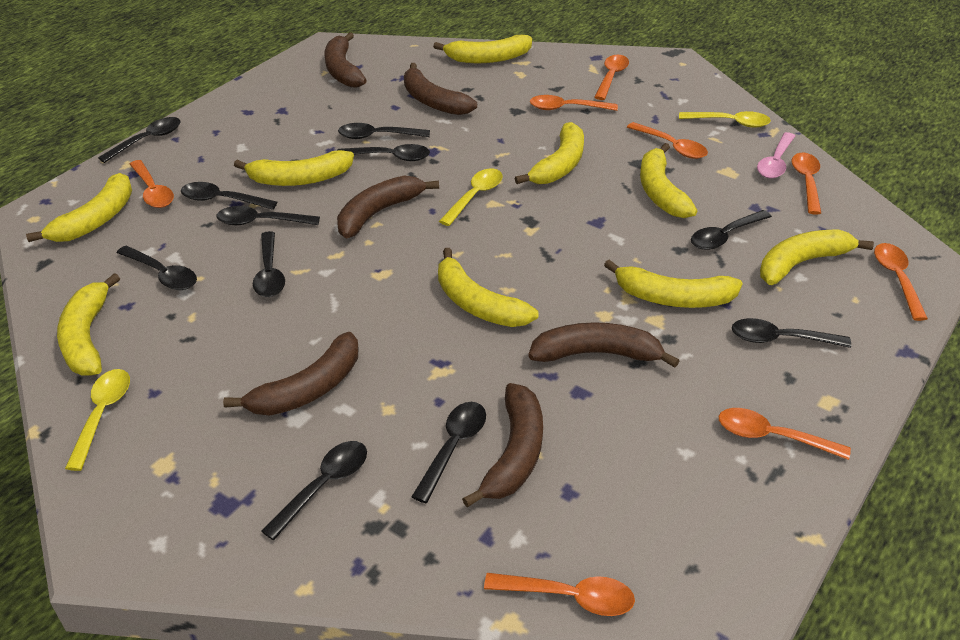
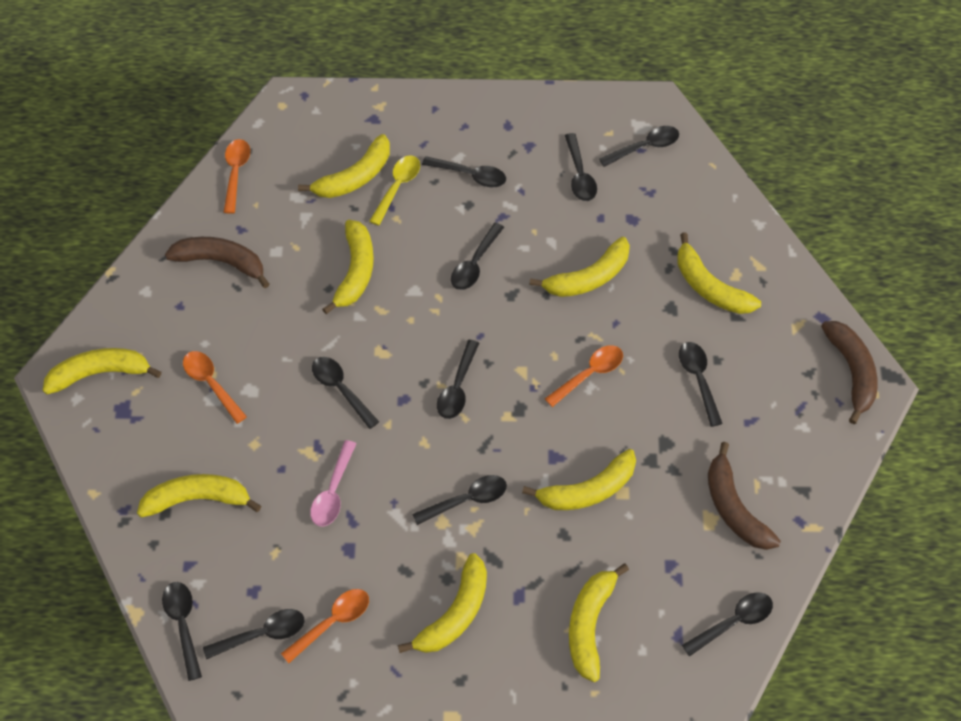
brown banana: 6 -> 3
orange spoon: 8 -> 4
yellow spoon: 3 -> 1

